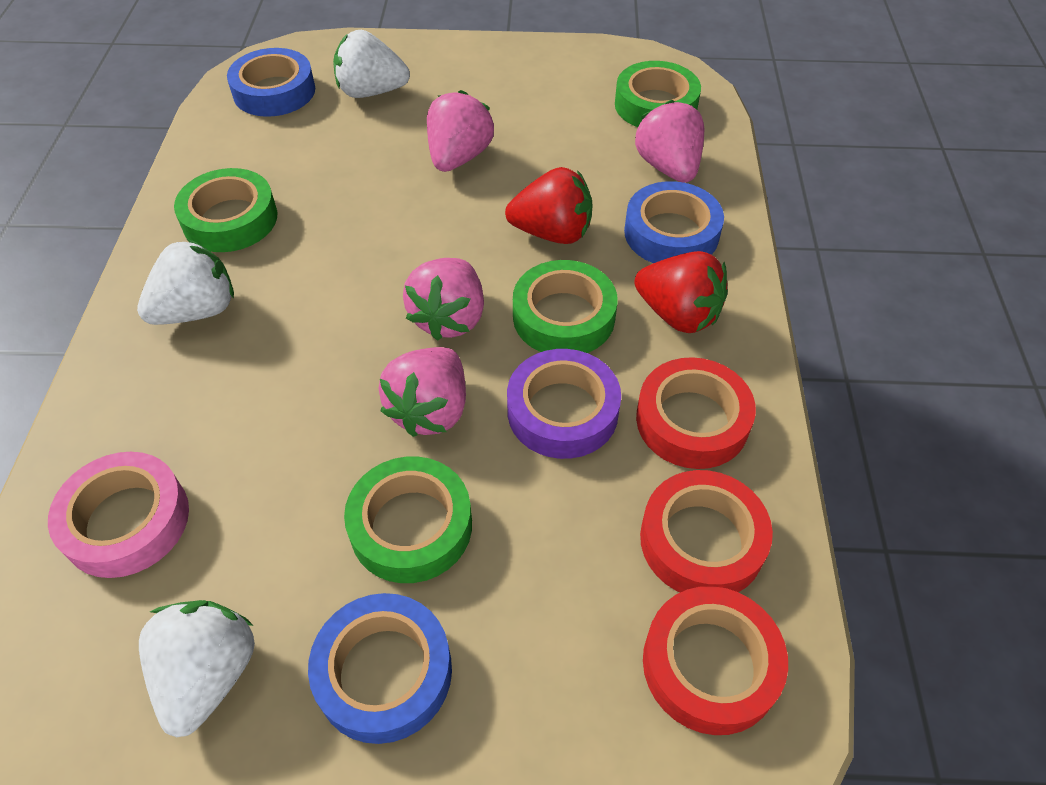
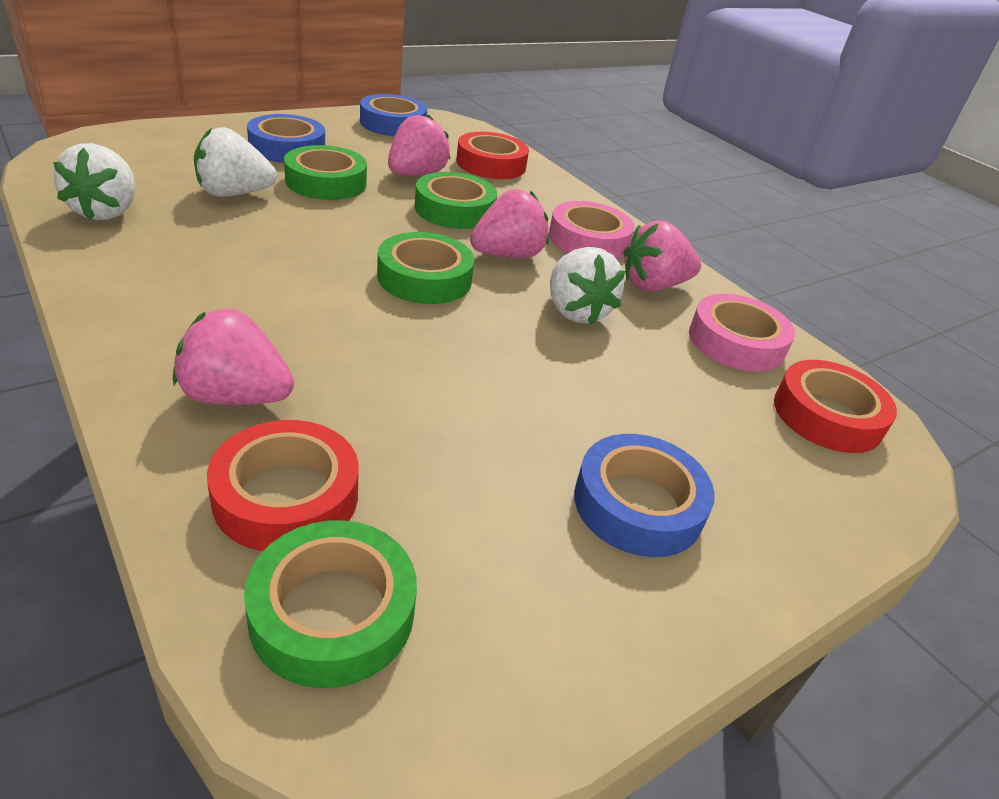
pink tape: 1 -> 2
purple tape: 1 -> 0
red strawberry: 2 -> 0

